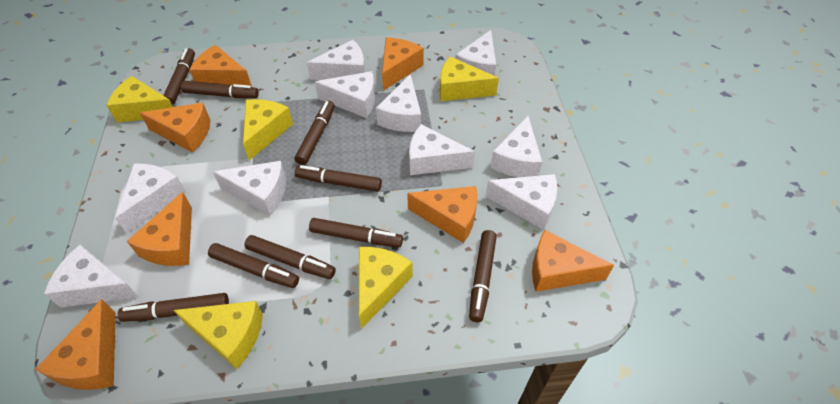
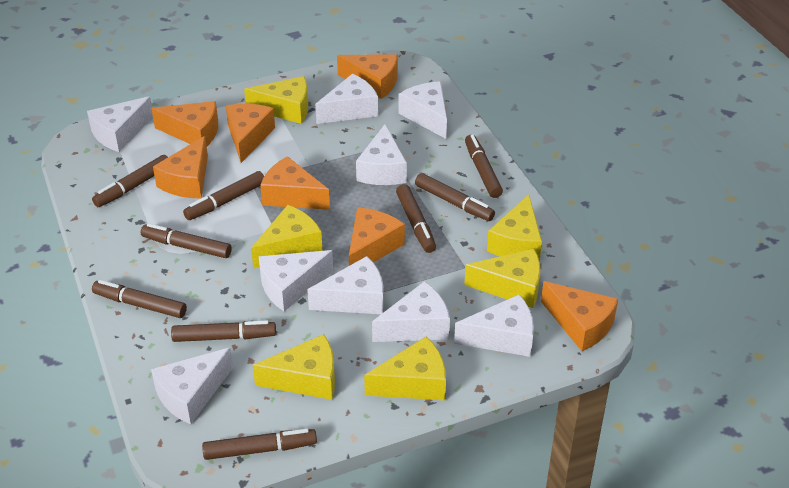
white cheese: 10 -> 9
yellow cheese: 5 -> 6

